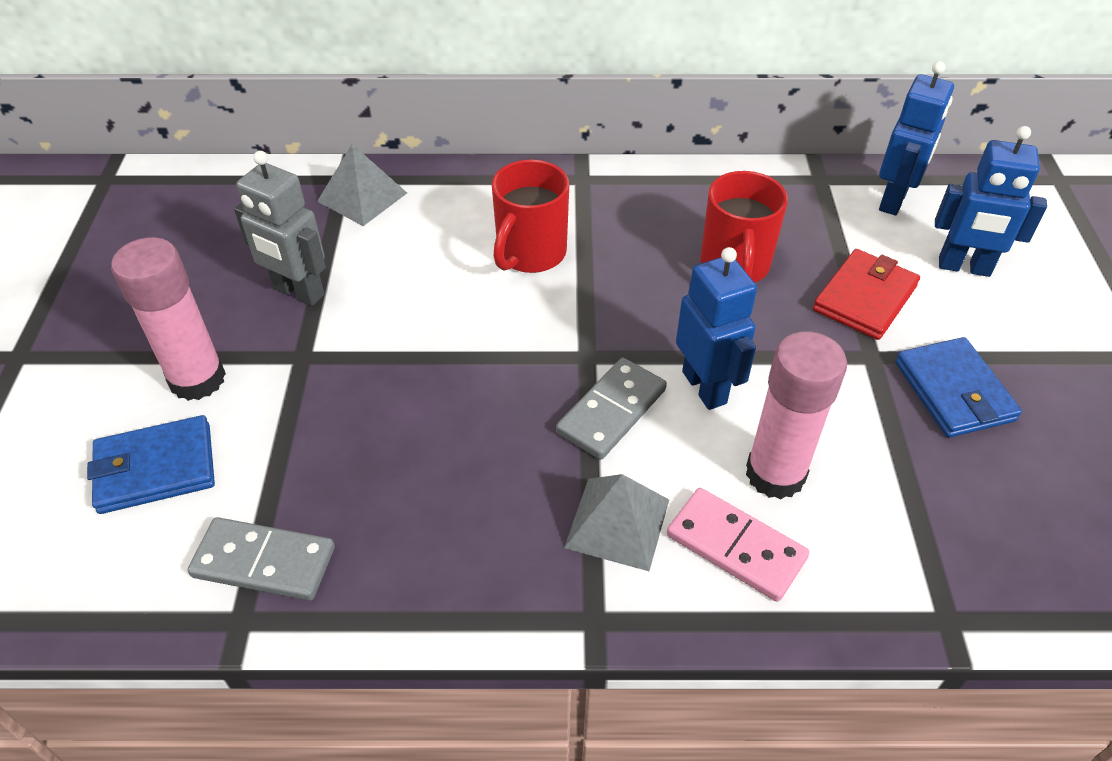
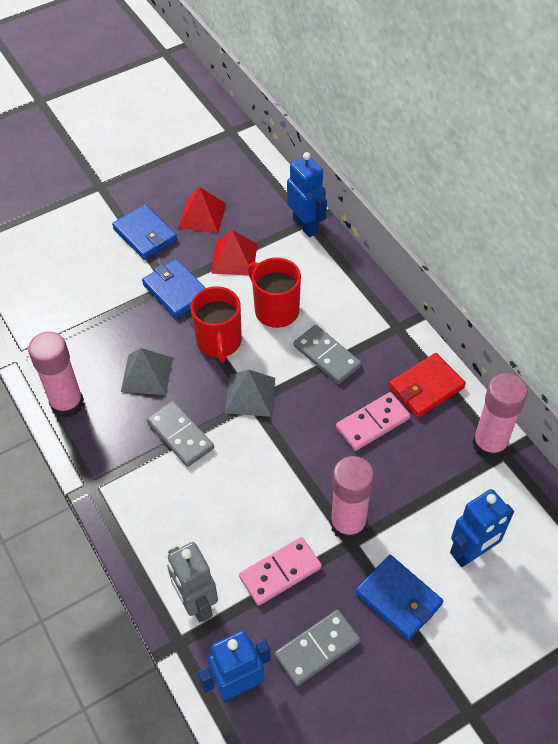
blue wallet: 2 -> 3
grey domino: 2 -> 3
pink domino: 1 -> 2
pink glue stick: 2 -> 3
red pyramid: 0 -> 2

